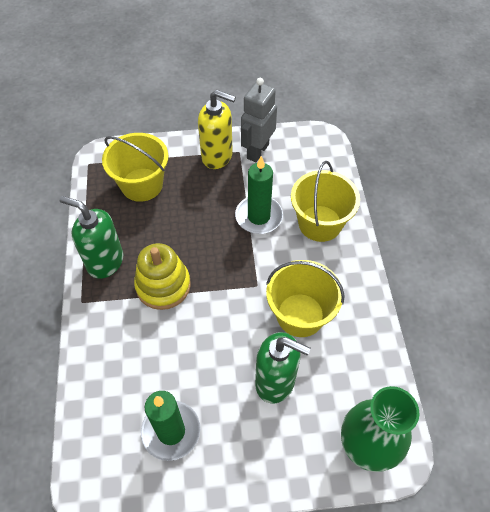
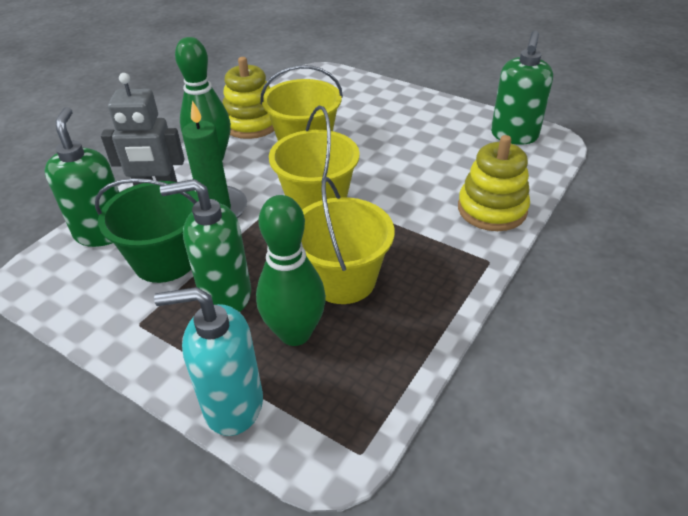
green bowling pin: 0 -> 2
green bucket: 0 -> 1
green candle: 2 -> 1
green soap dispenser: 2 -> 3
green vase: 1 -> 0
turquoise soap dispenser: 0 -> 1
yellow soap dispenser: 1 -> 0
yellow stacking toy: 1 -> 2

